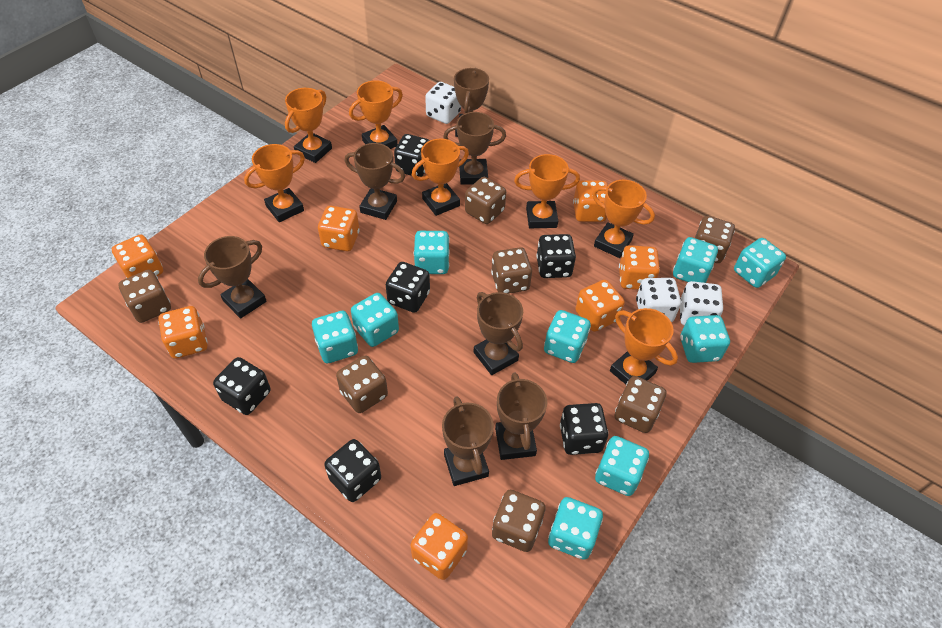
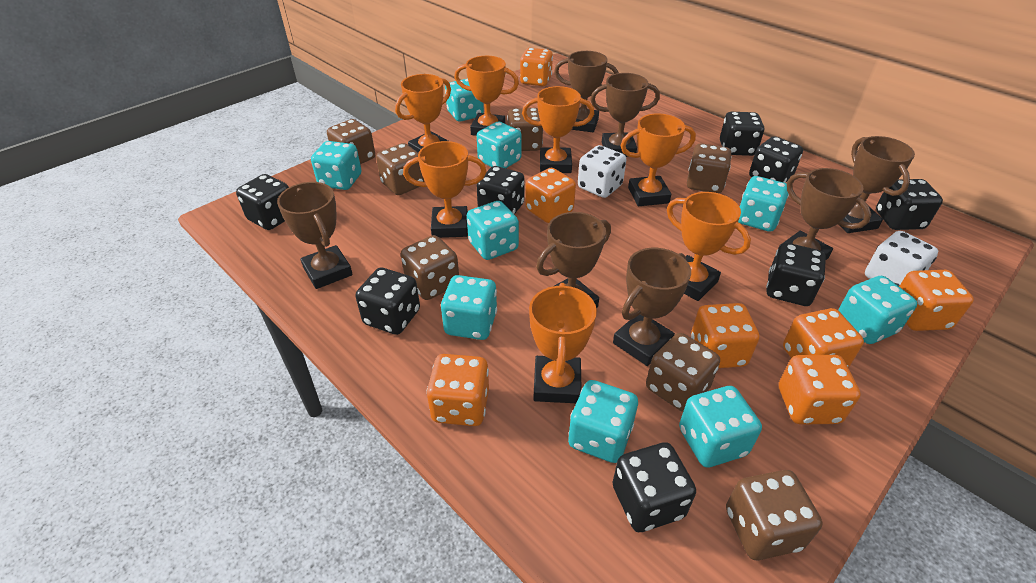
black dice: 6 -> 8
white dice: 3 -> 2

